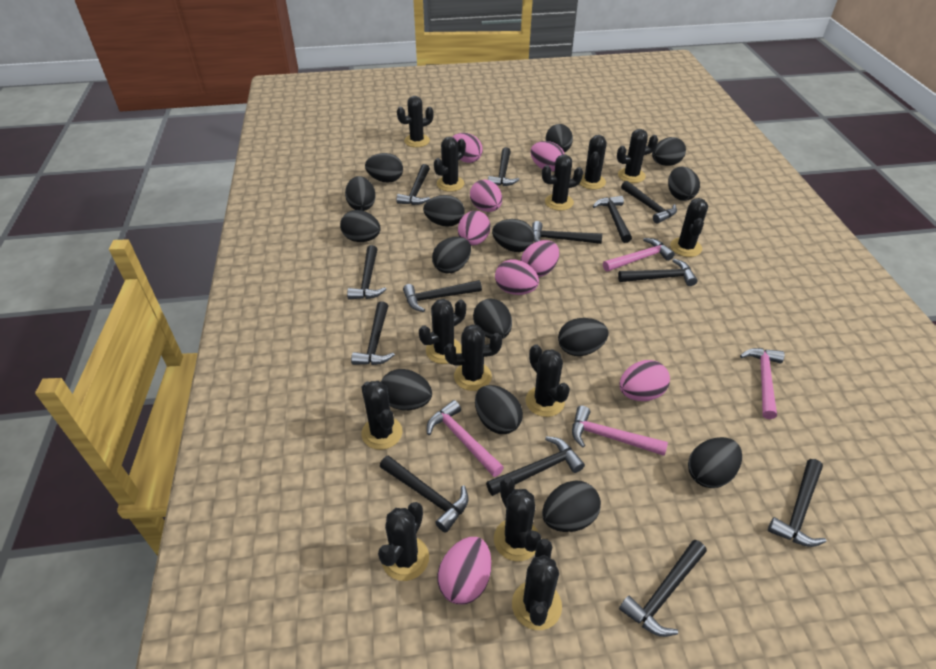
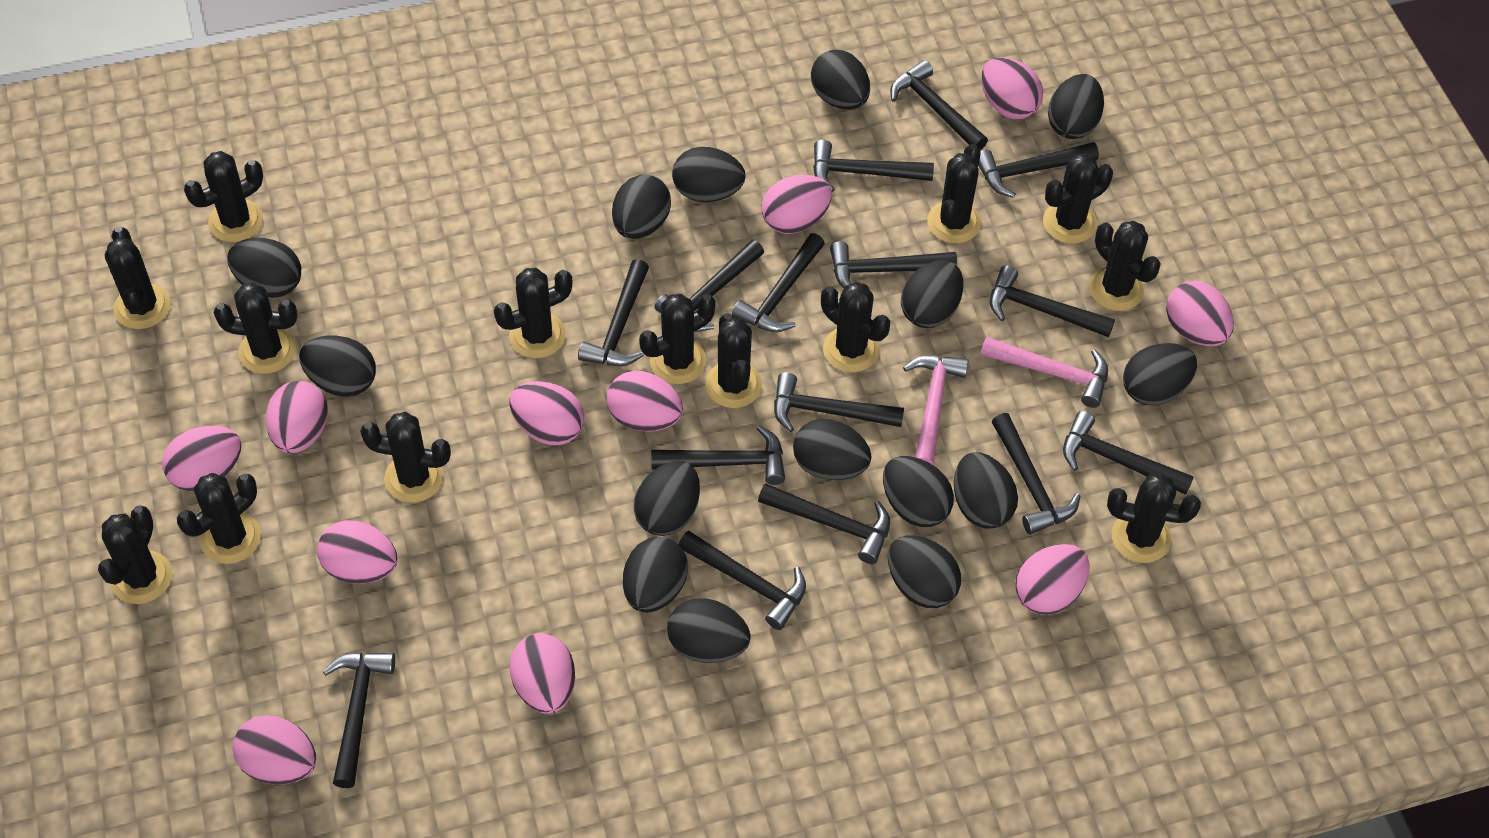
black cactus: 13 -> 14
black hammer: 13 -> 15
pink egg: 8 -> 11
pink hammer: 4 -> 2

